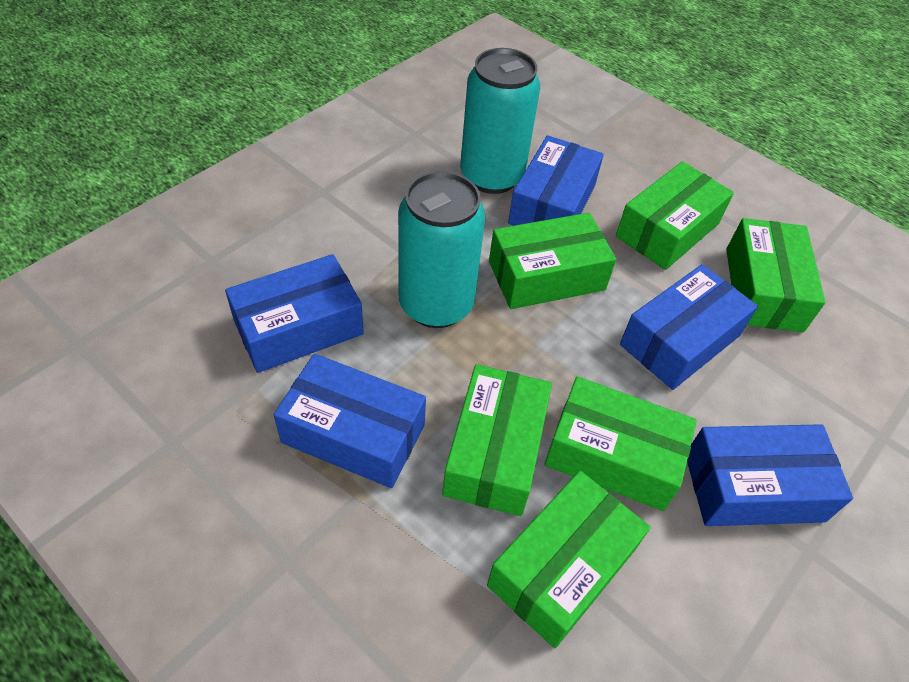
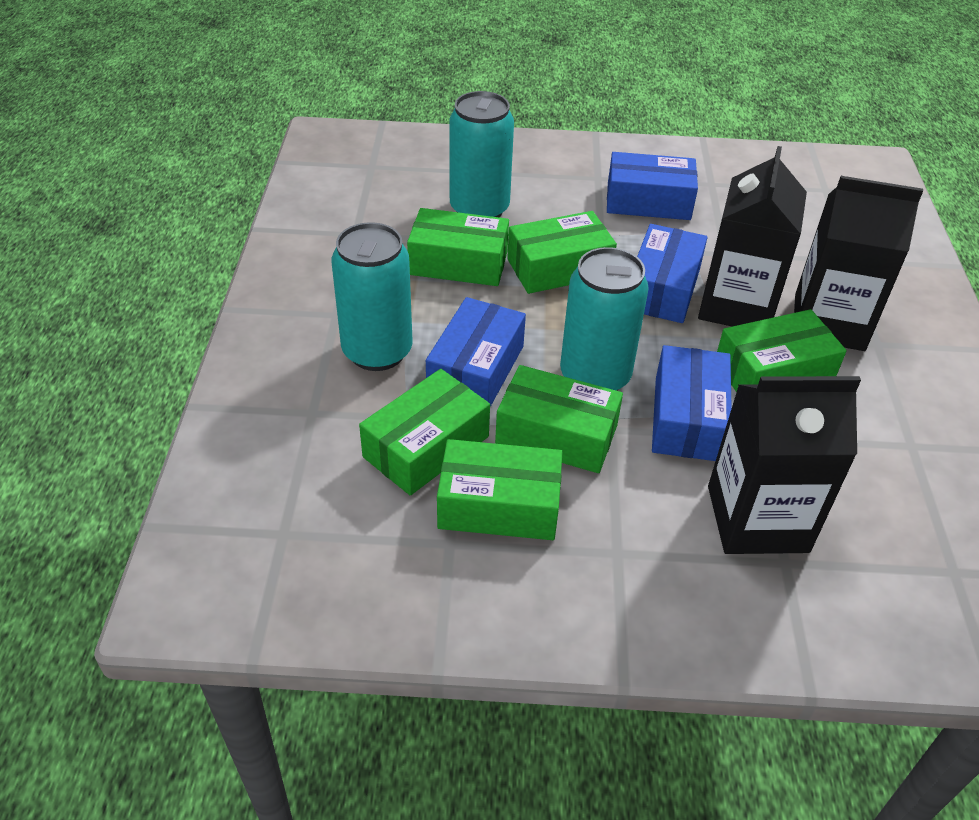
black carton: 0 -> 3
blue box: 5 -> 4
turquoise can: 2 -> 3

